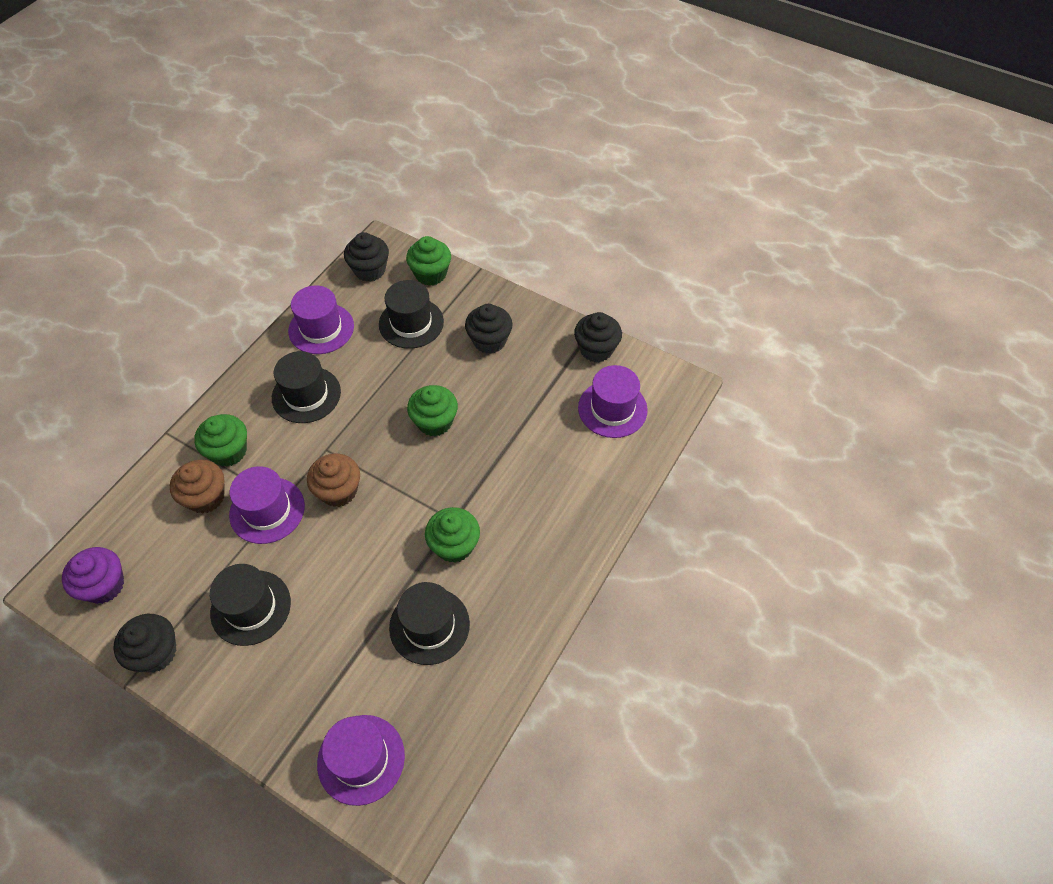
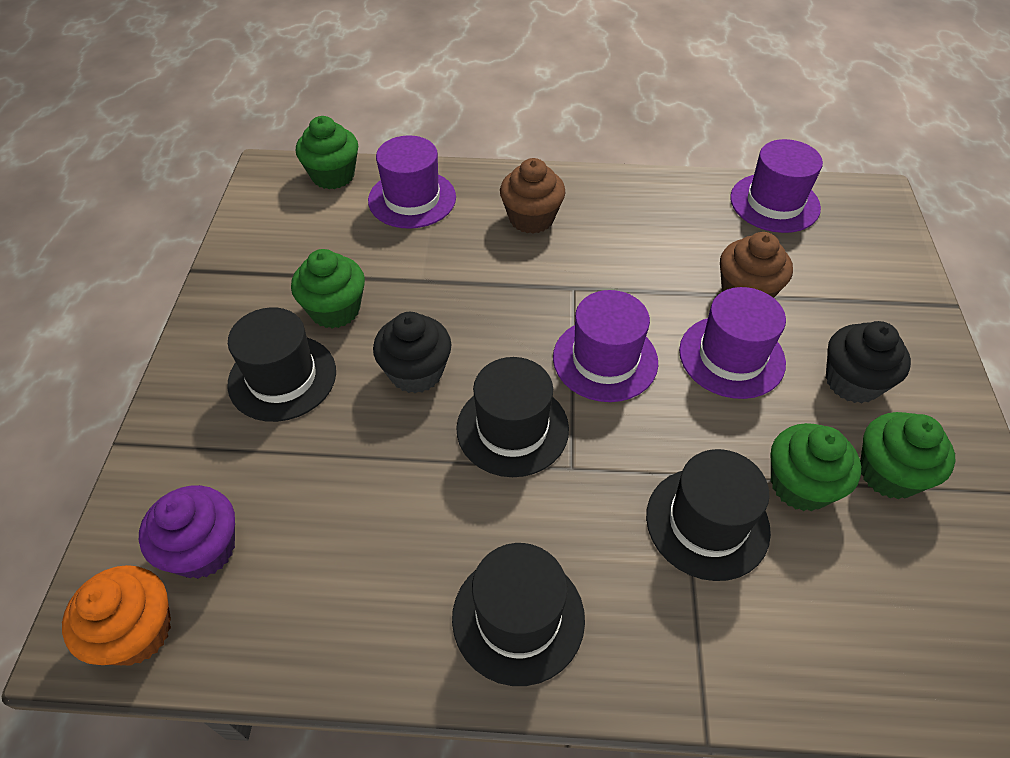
black cupcake: 4 -> 2
orange cupcake: 0 -> 1

